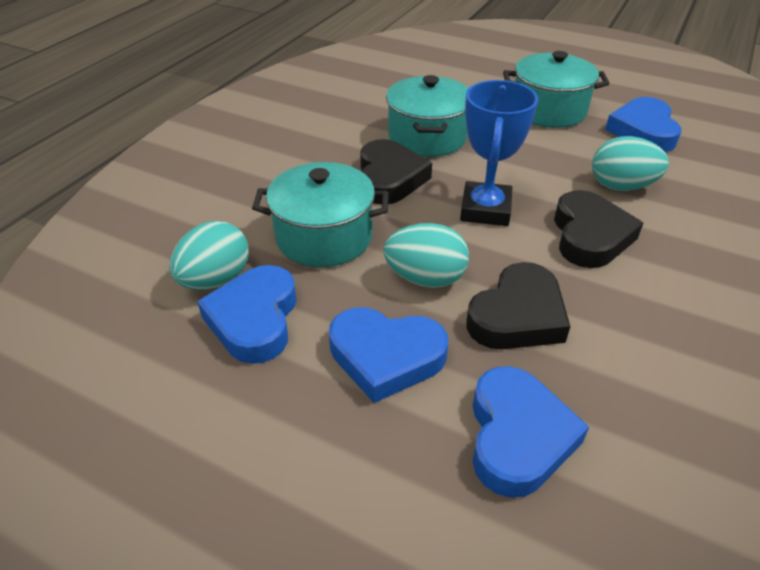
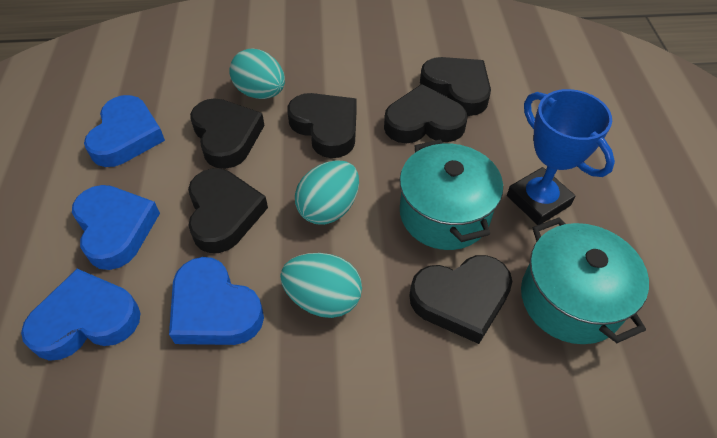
black heart: 3 -> 6
turquoise pot: 3 -> 2

